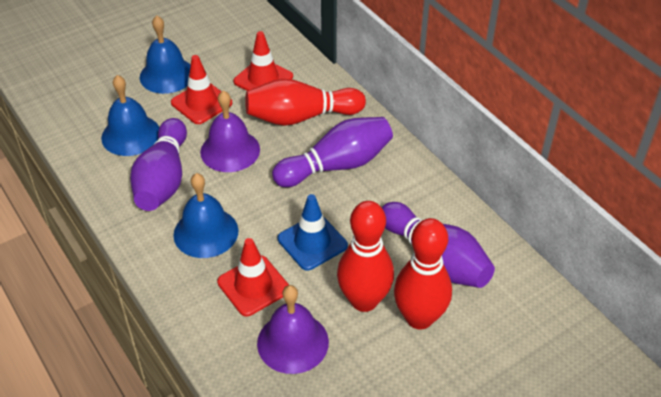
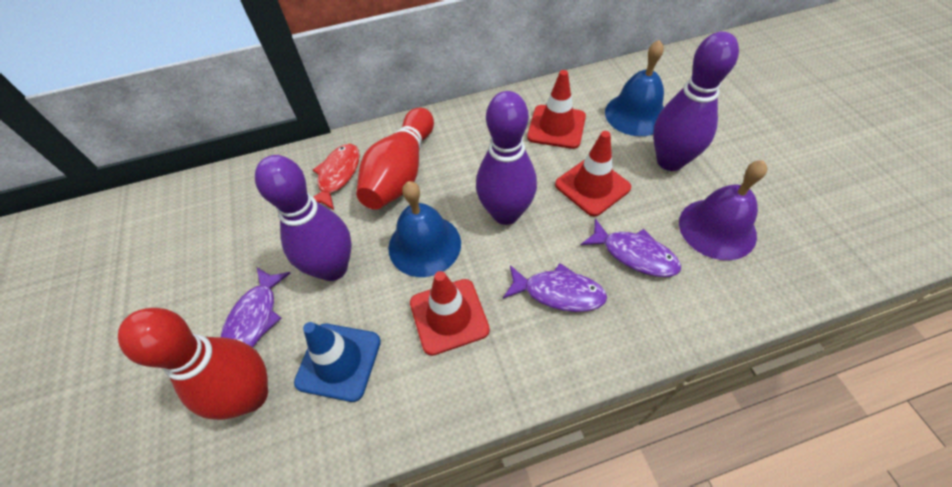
blue bell: 3 -> 2
purple bell: 2 -> 1
purple fish: 0 -> 3
red bowling pin: 3 -> 2
red fish: 0 -> 1

